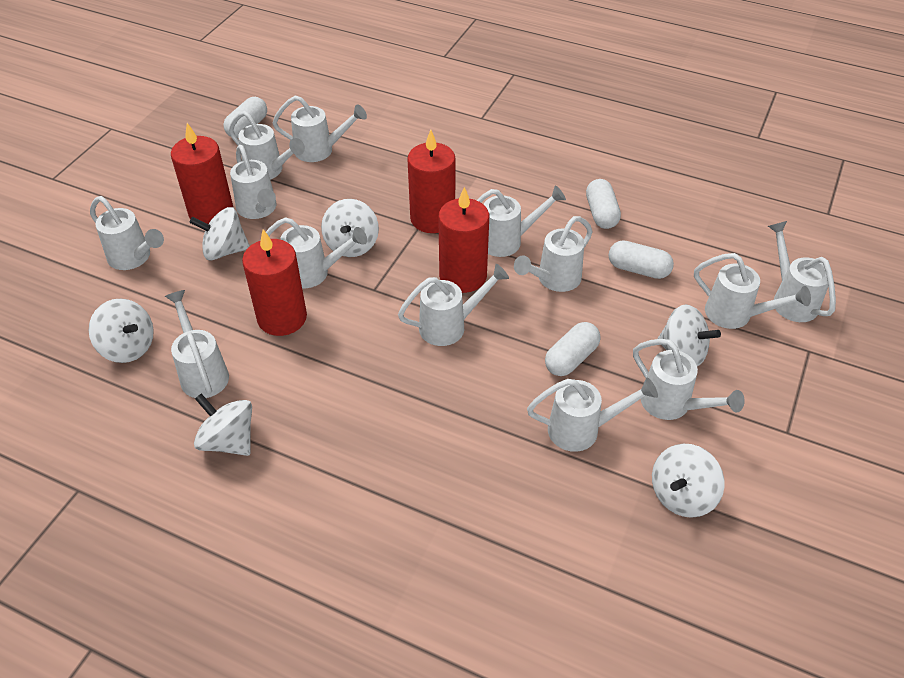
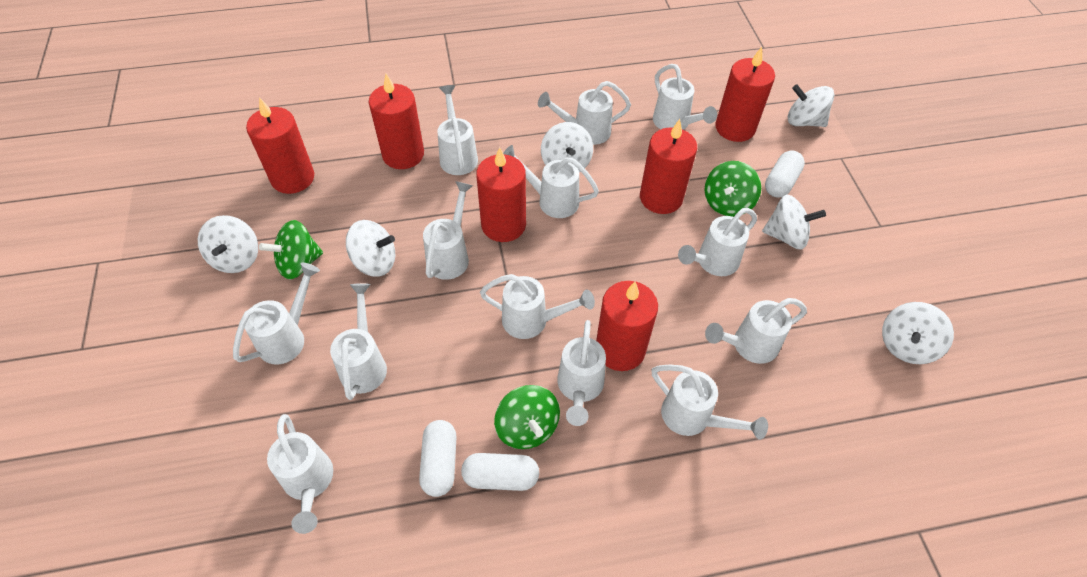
green spinning top: 0 -> 3
red candle: 4 -> 6
white capsule: 4 -> 3

